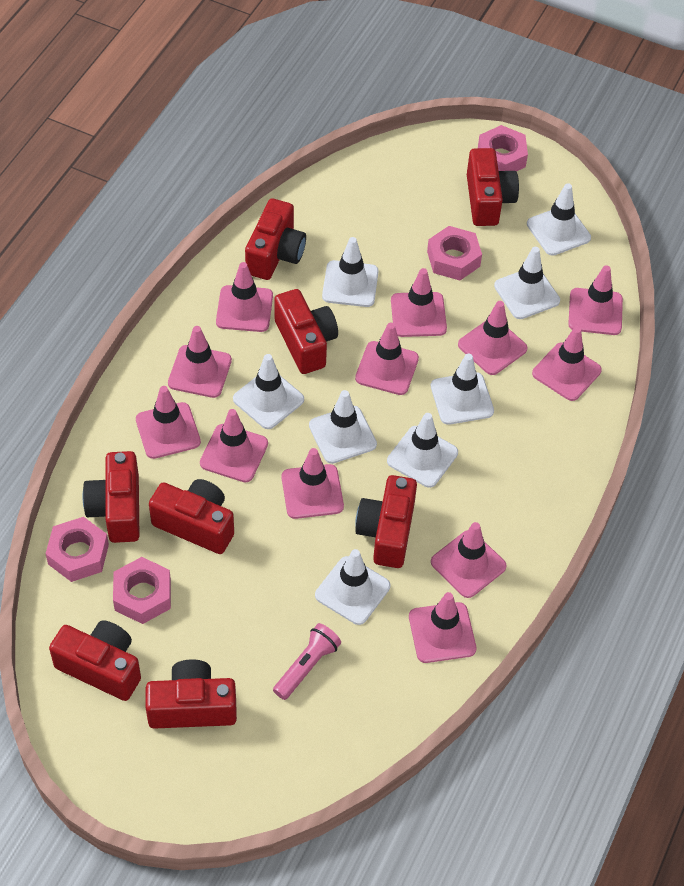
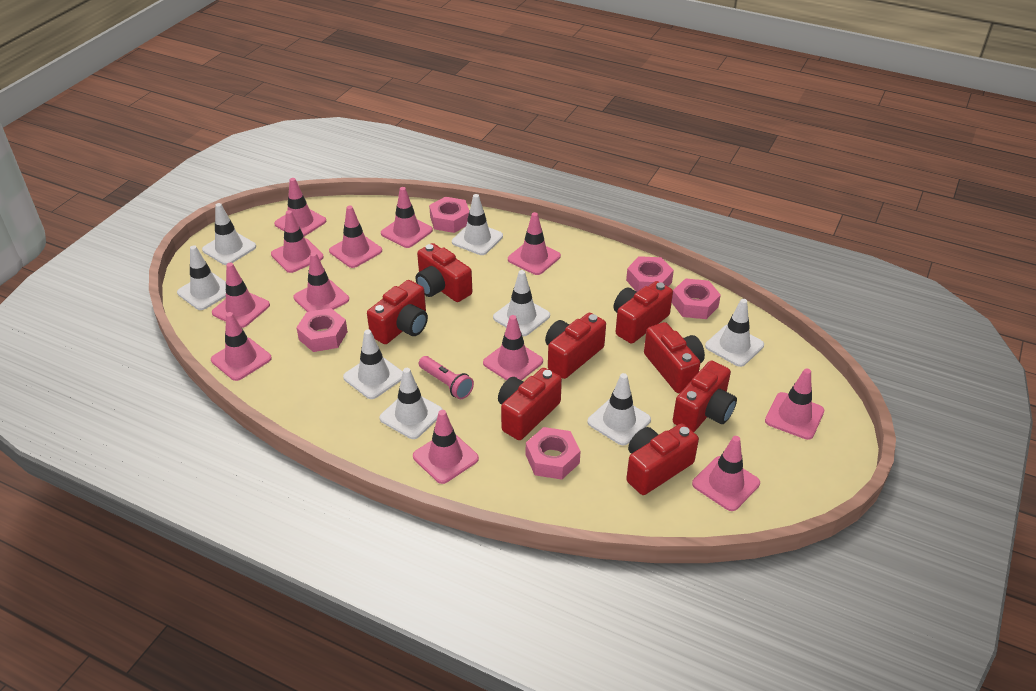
pink nut: 4 -> 5

